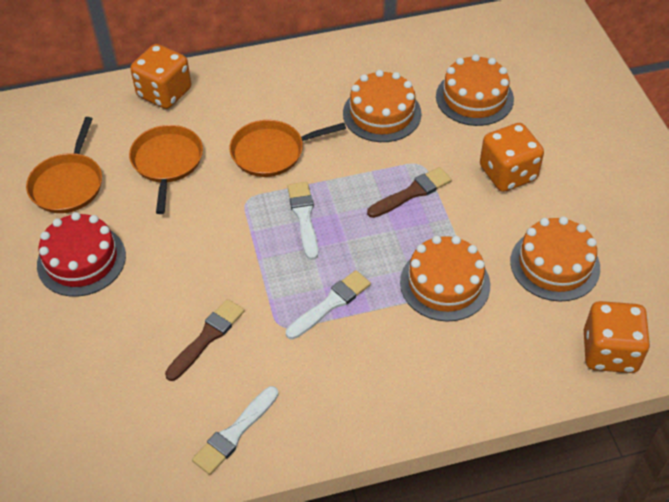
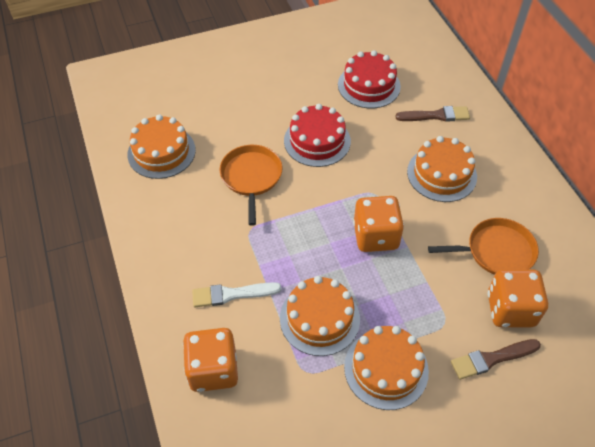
orange pan: 3 -> 2
red cake: 1 -> 2
white brush: 3 -> 1

